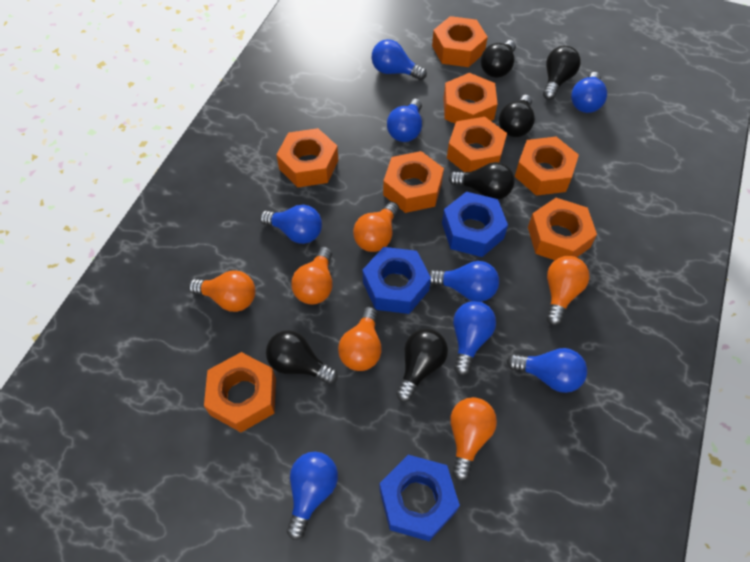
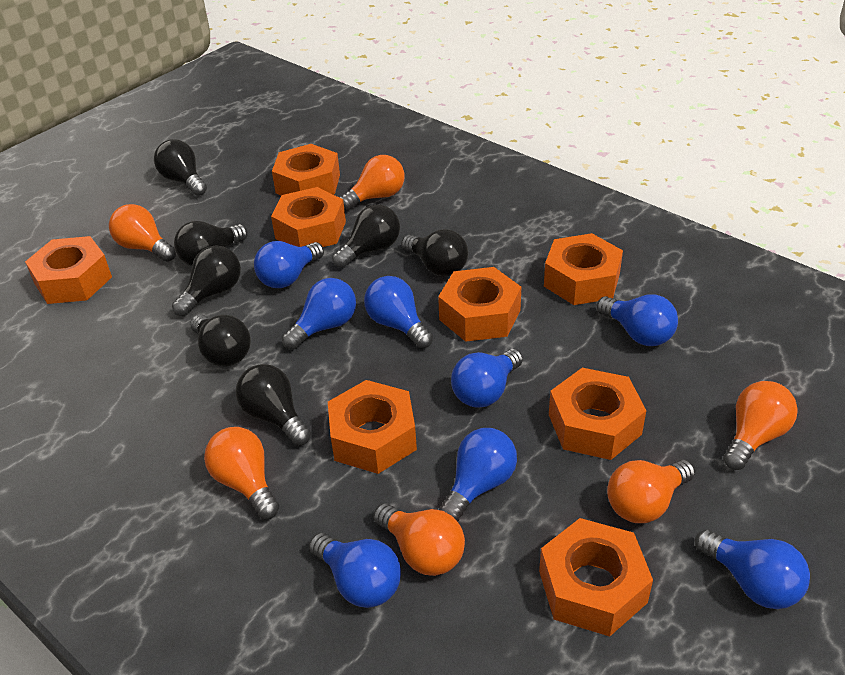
black light bulb: 6 -> 7
blue nut: 3 -> 0

